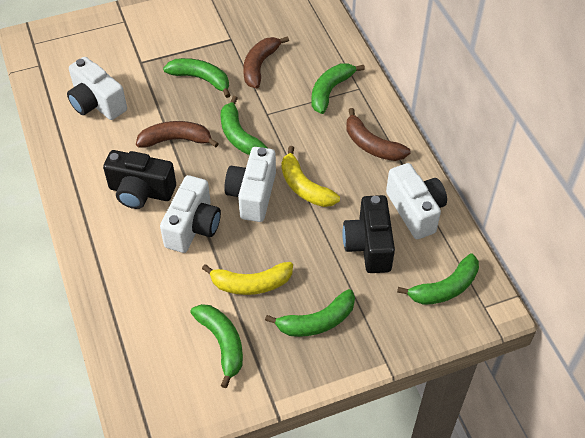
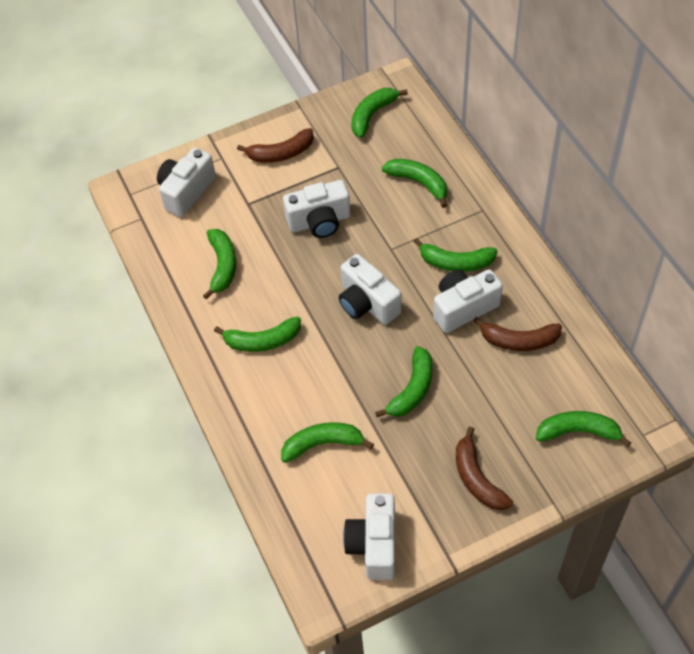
black camera: 2 -> 0
green banana: 6 -> 8
white camera: 4 -> 5
yellow banana: 2 -> 0

